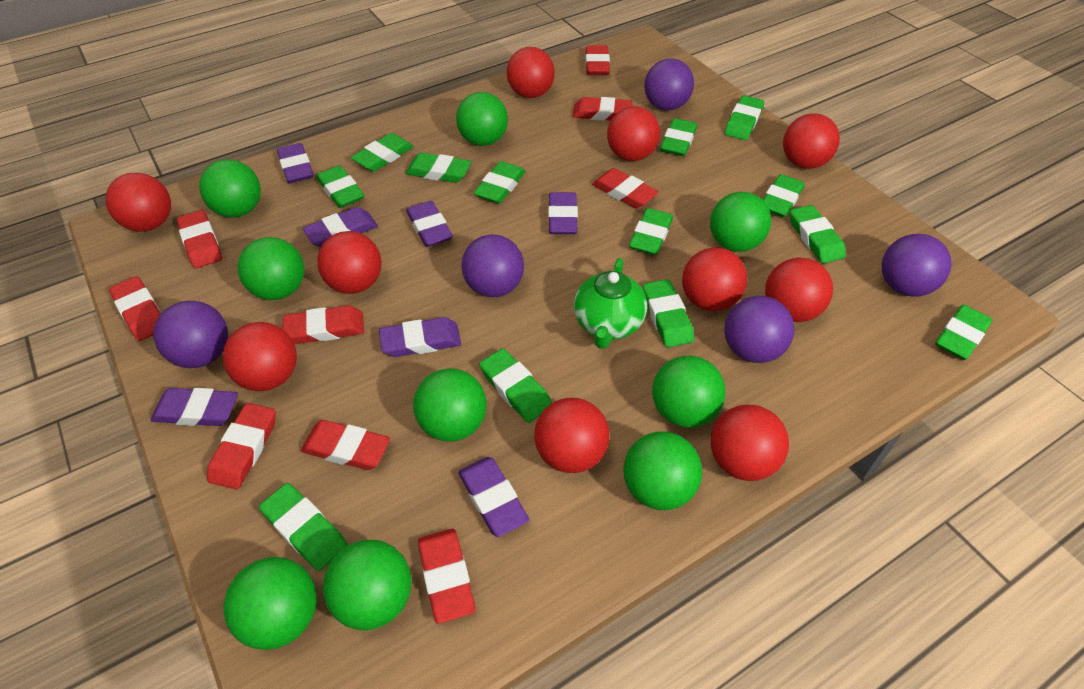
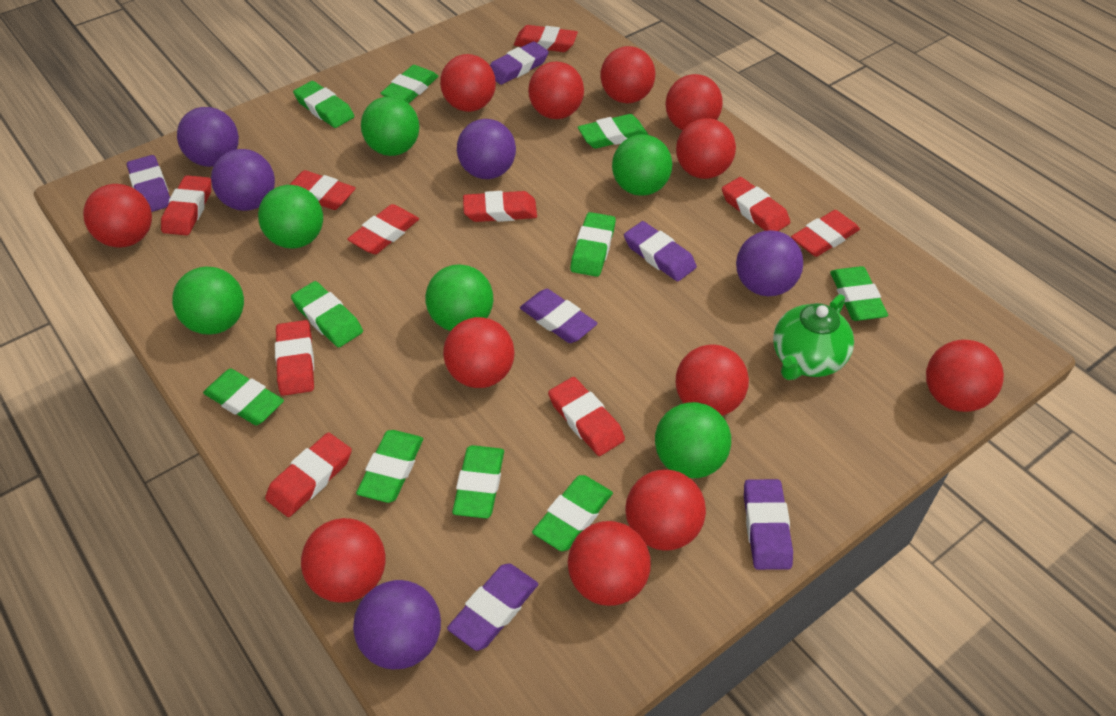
green ball: 9 -> 6
green eraser: 13 -> 10
purple eraser: 7 -> 6
red ball: 10 -> 12
red eraser: 9 -> 10

